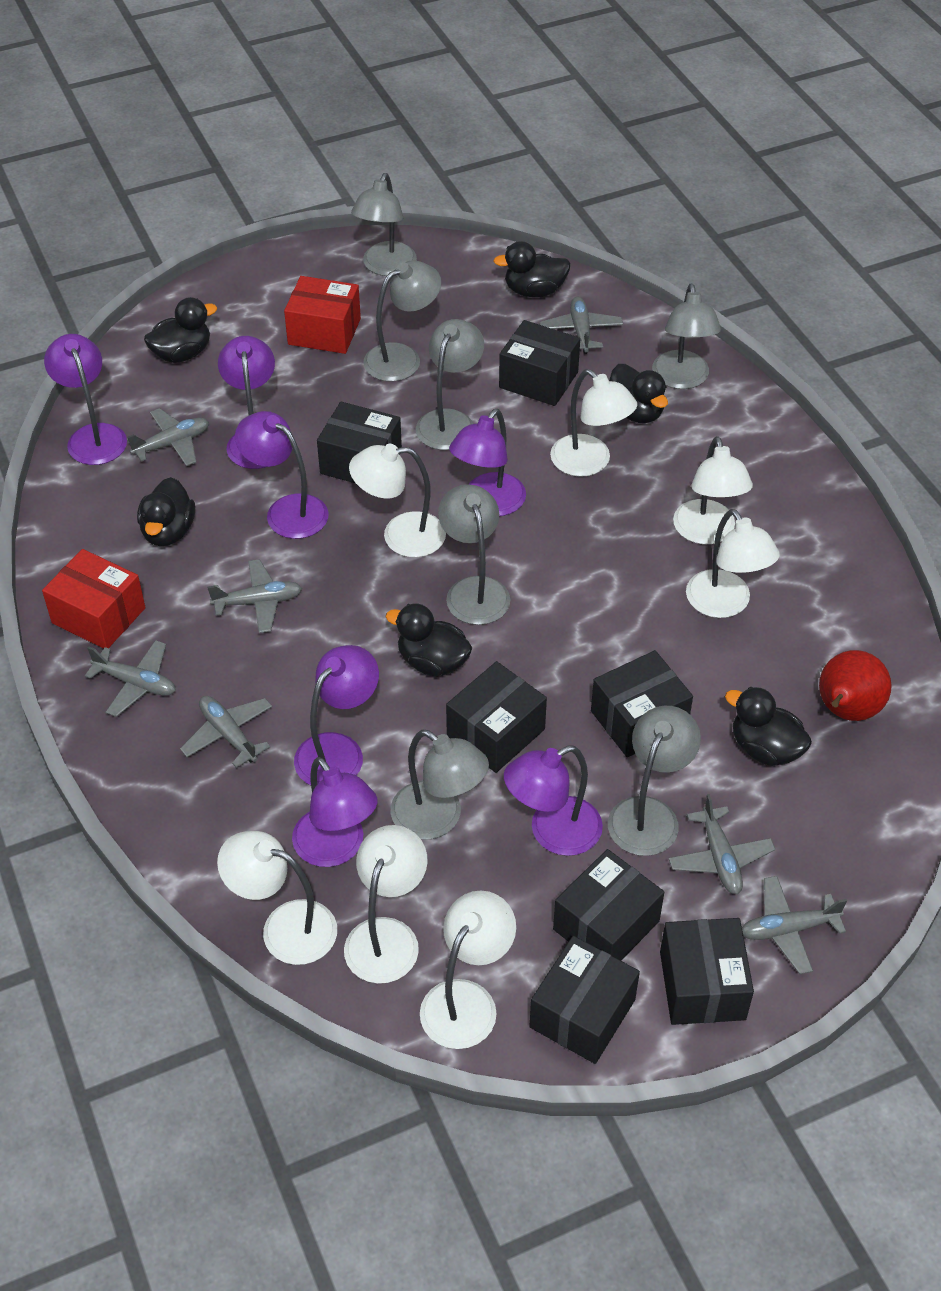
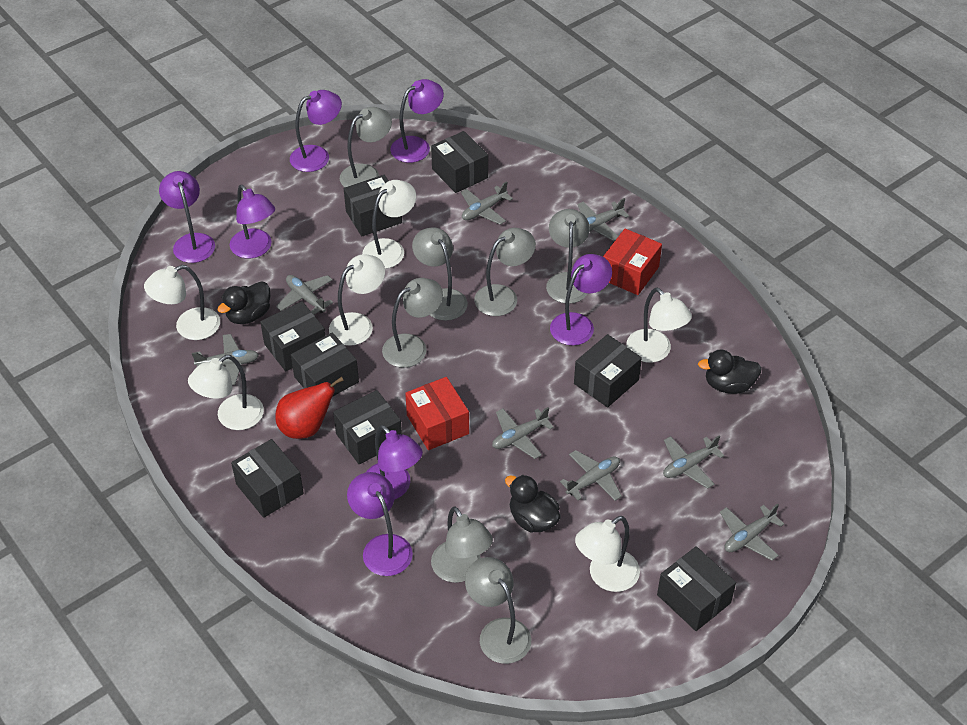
black box: 7 -> 8
black duck: 6 -> 3
grey plane: 7 -> 8
white lamp: 7 -> 6

